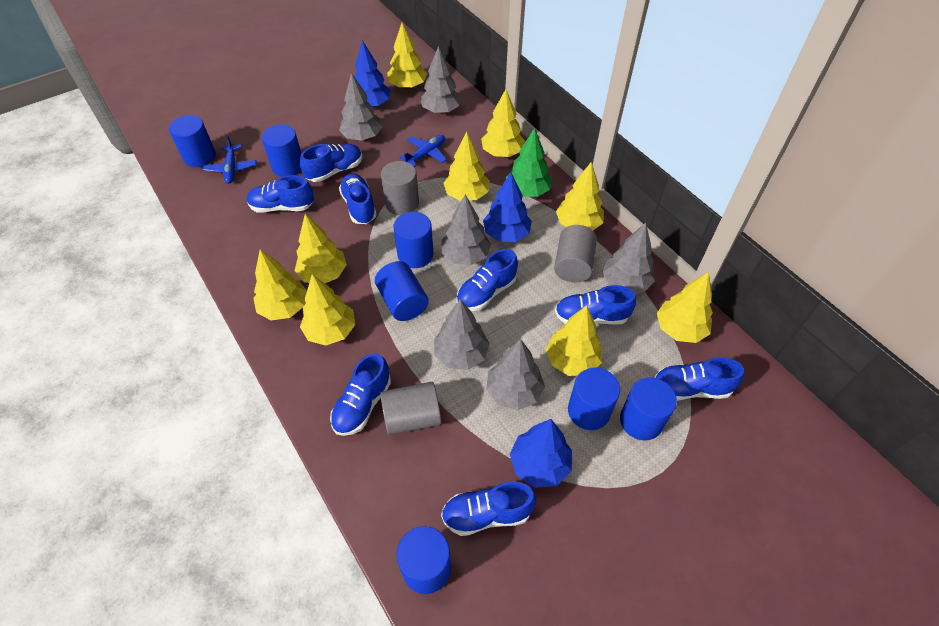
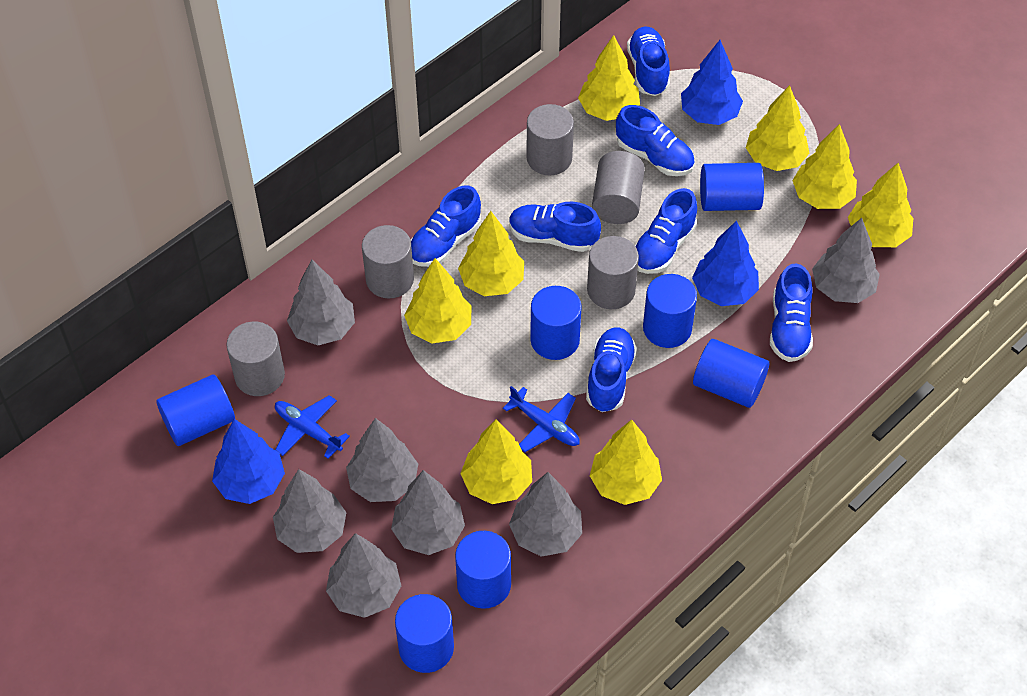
blue shoe: 8 -> 7
green tree: 1 -> 0
grey cylinder: 3 -> 5
grey tree: 6 -> 7
yellow tree: 9 -> 8

